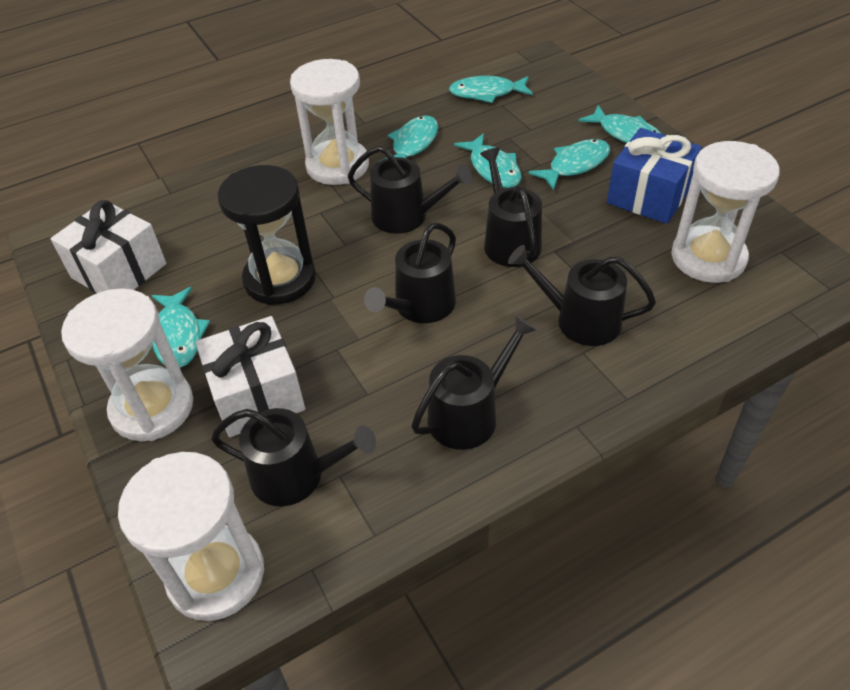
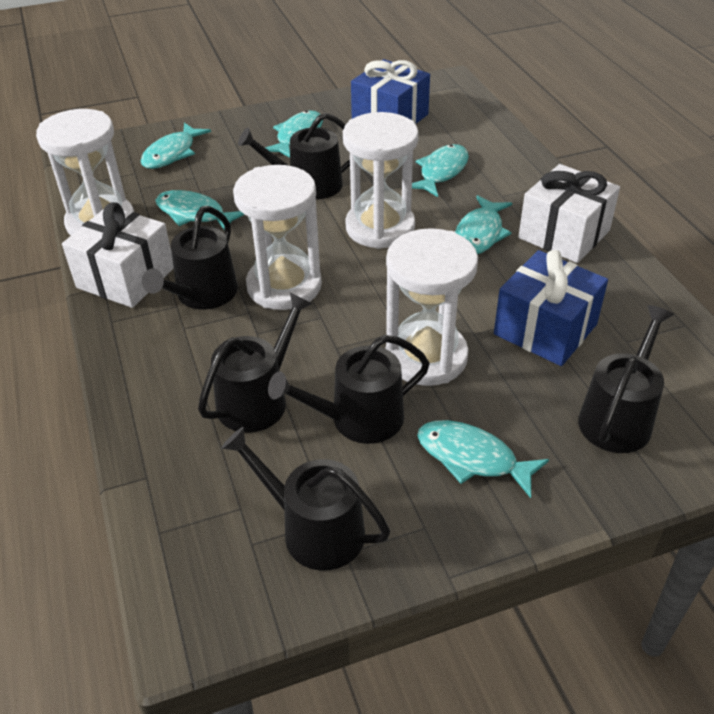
black hourglass: 1 -> 0
blue gift: 1 -> 2

